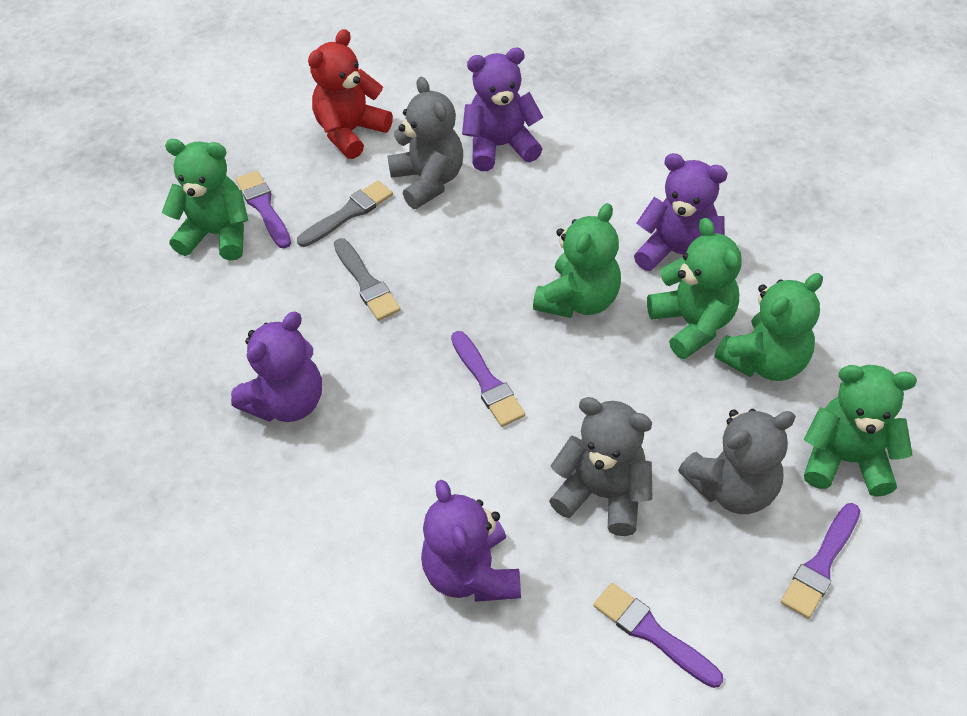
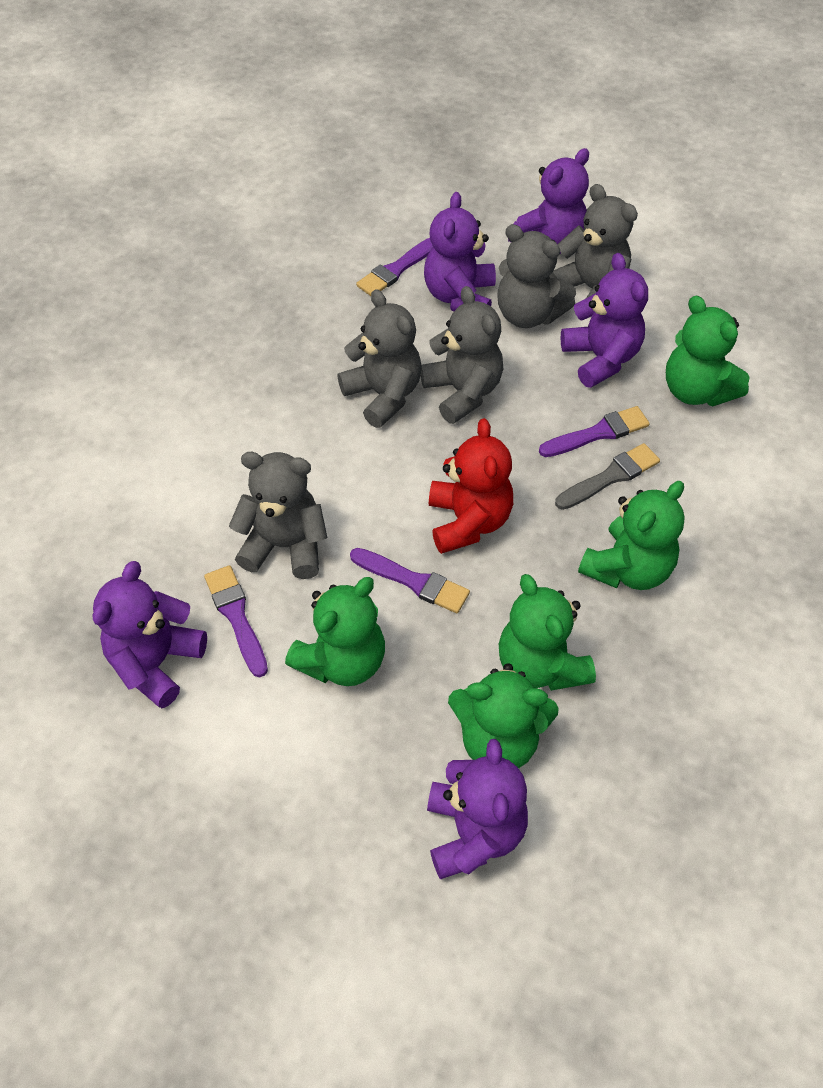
grey brush: 2 -> 1
grey teddy bear: 3 -> 5
purple teddy bear: 4 -> 5

